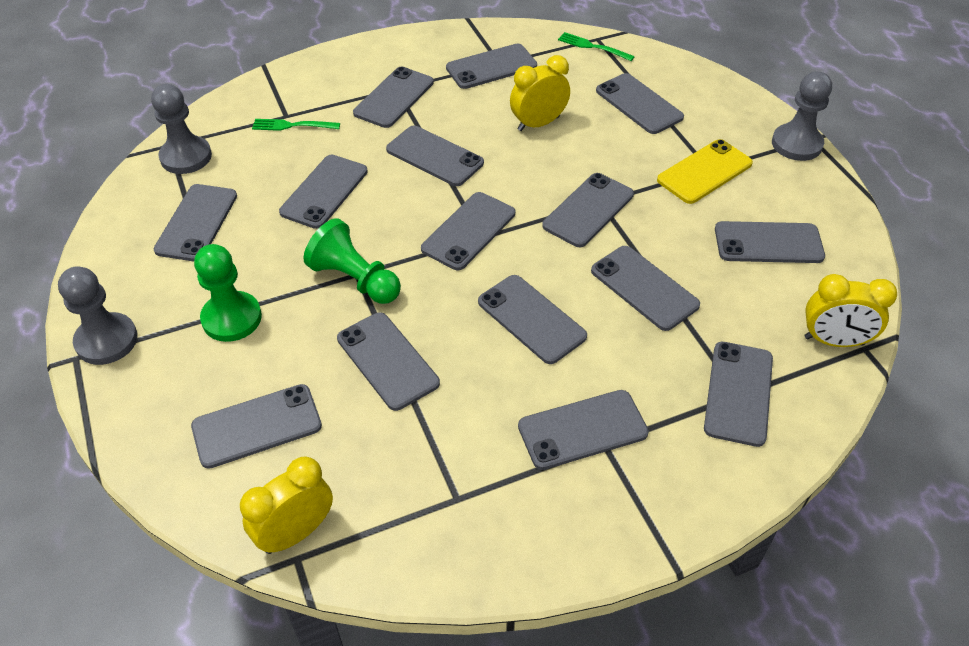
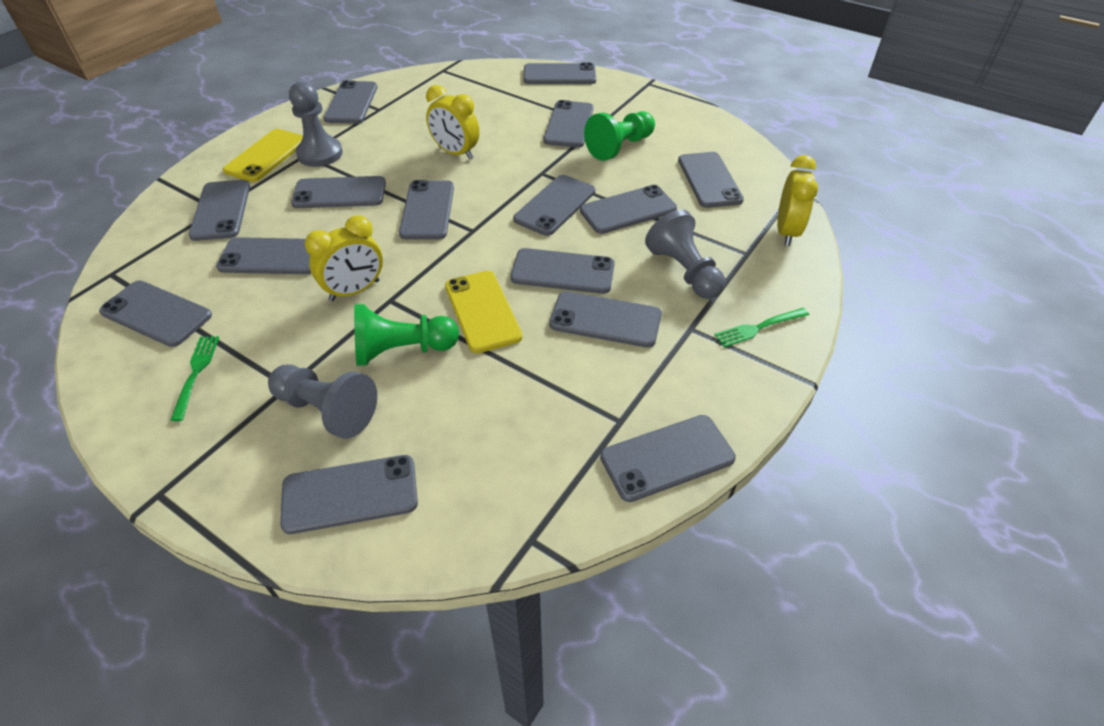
yellow phone: 1 -> 2

